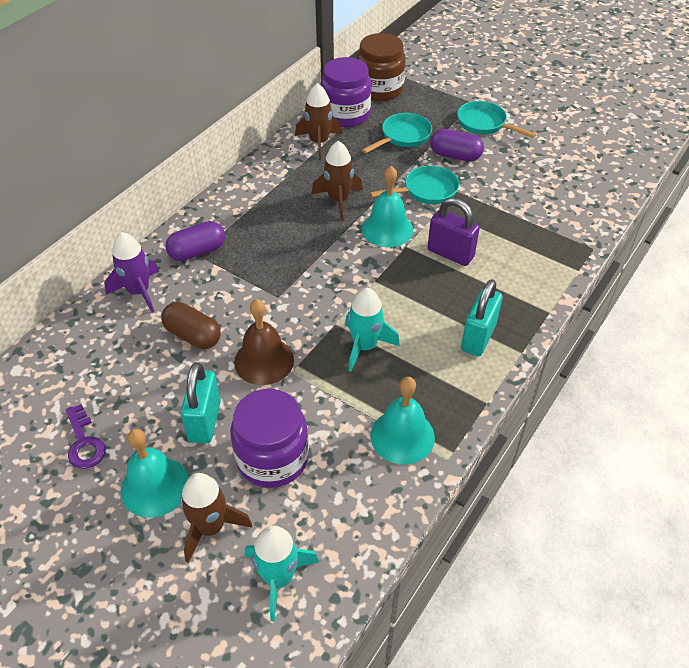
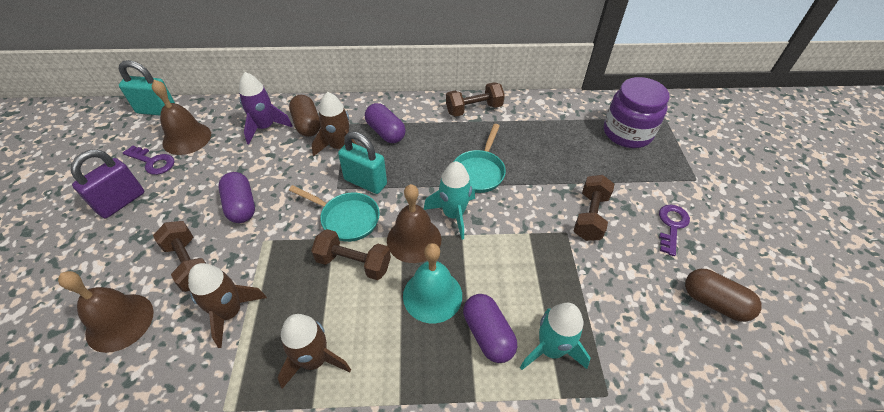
brown bell: 1 -> 3
brown capsule: 1 -> 2
brown dumbbell: 0 -> 4
brown jar: 1 -> 0
purple capsule: 2 -> 3
purple jar: 2 -> 1
purple key: 1 -> 2
turquoise bell: 3 -> 1
turquoise pan: 3 -> 2

